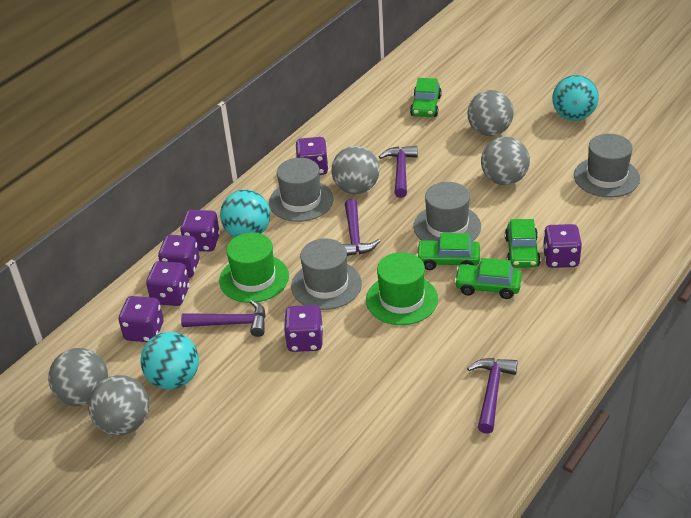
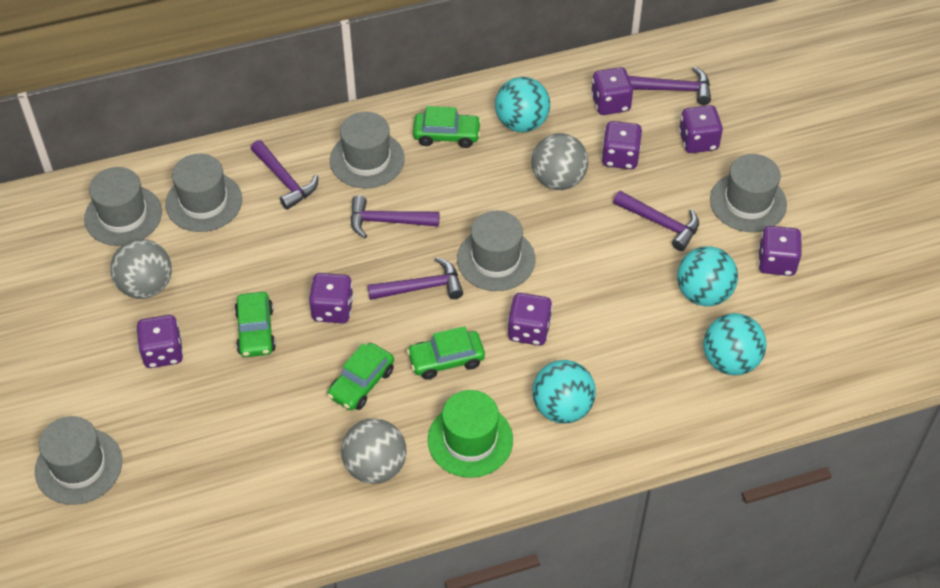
green hat: 2 -> 1
grey ball: 5 -> 3
grey hat: 4 -> 6
purple hammer: 4 -> 5
turquoise ball: 3 -> 4

